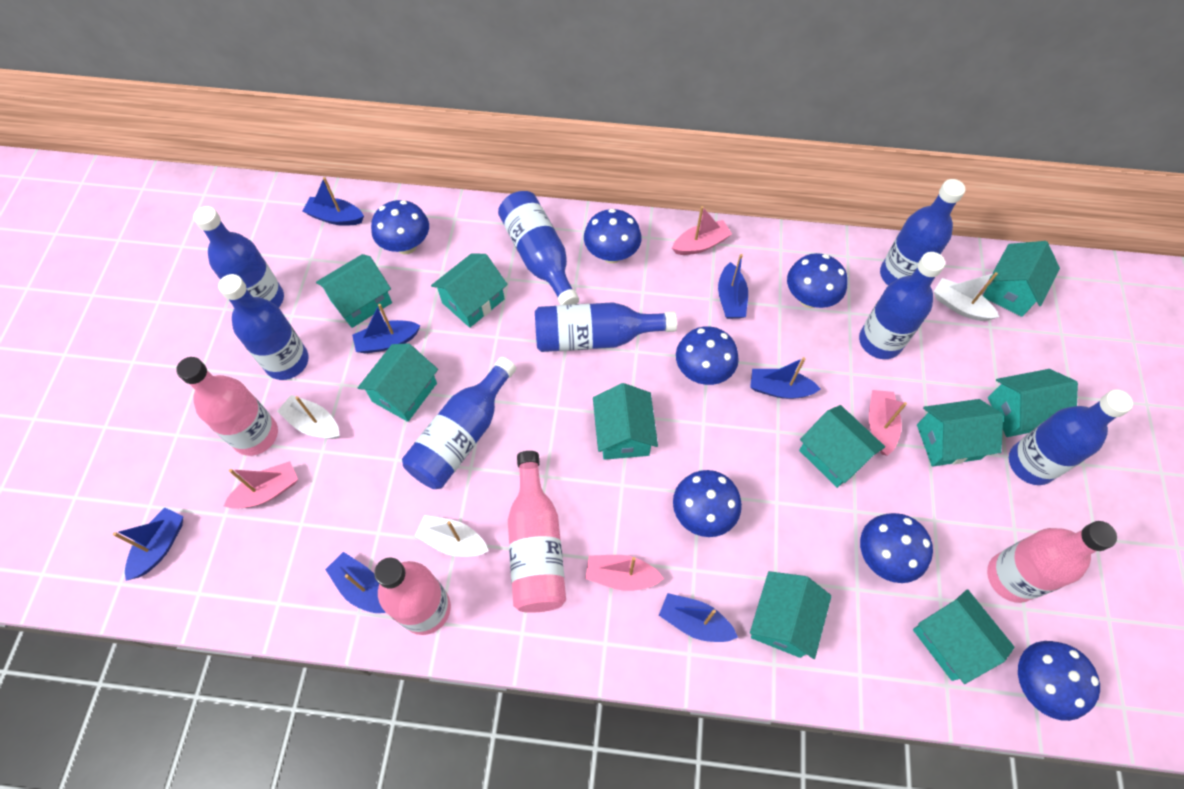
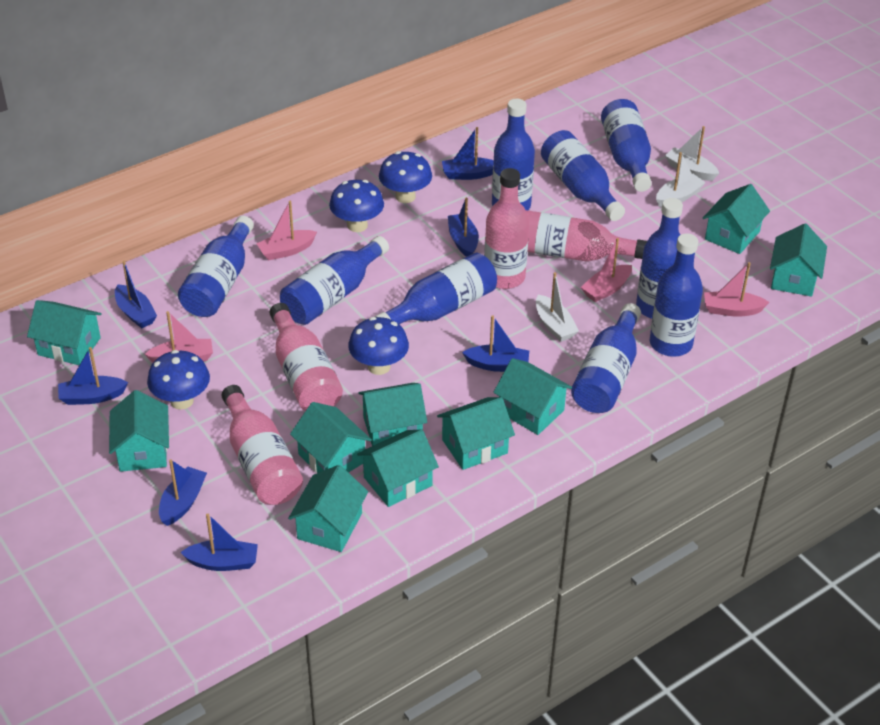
blue bottle: 8 -> 9
blue mushroom: 7 -> 4

